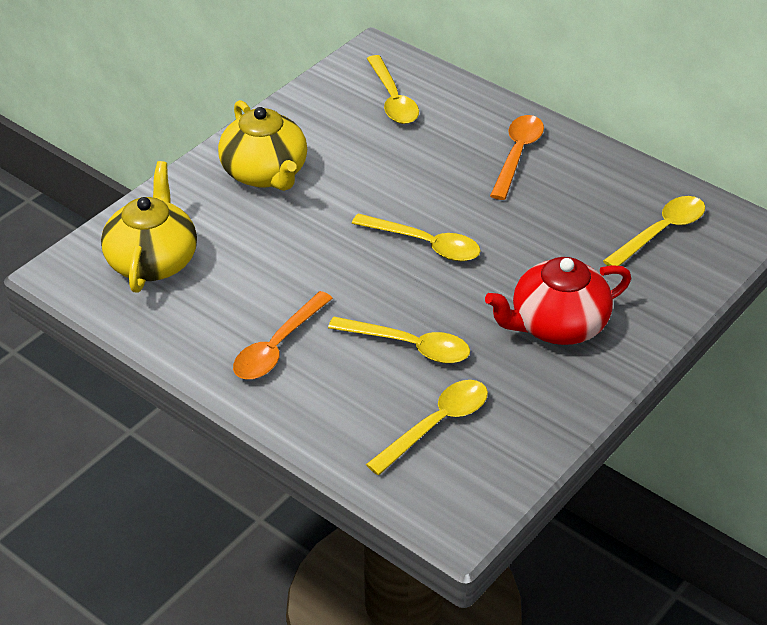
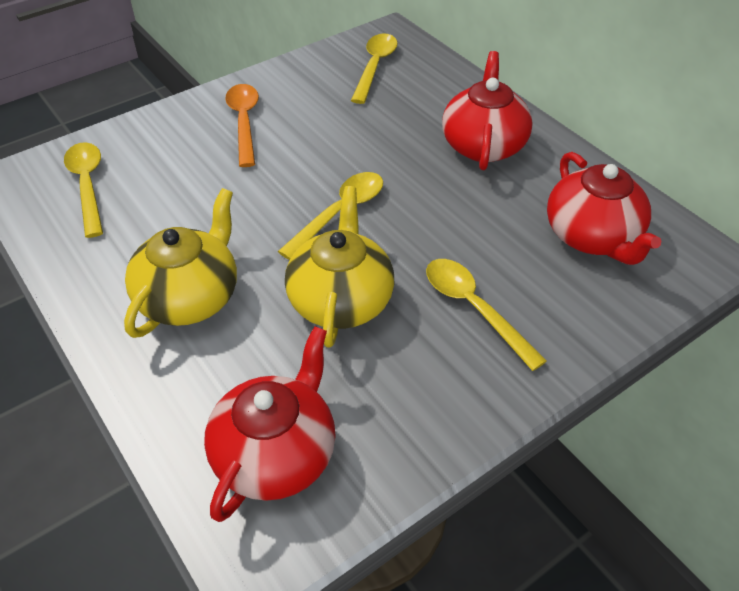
orange spoon: 2 -> 1
red teapot: 1 -> 3
yellow spoon: 5 -> 4

